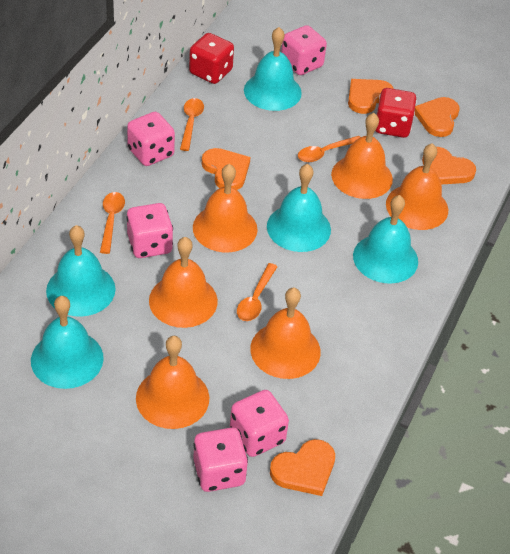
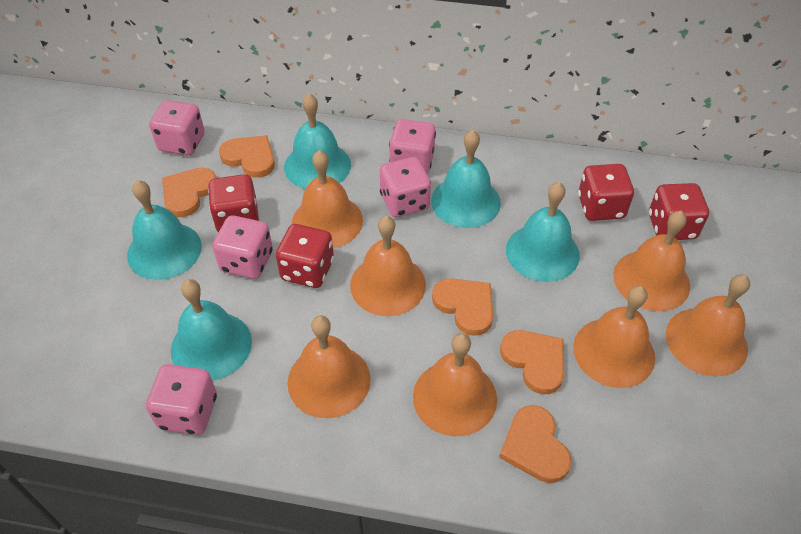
orange bell: 6 -> 7
orange spoon: 4 -> 0
red dice: 2 -> 4

